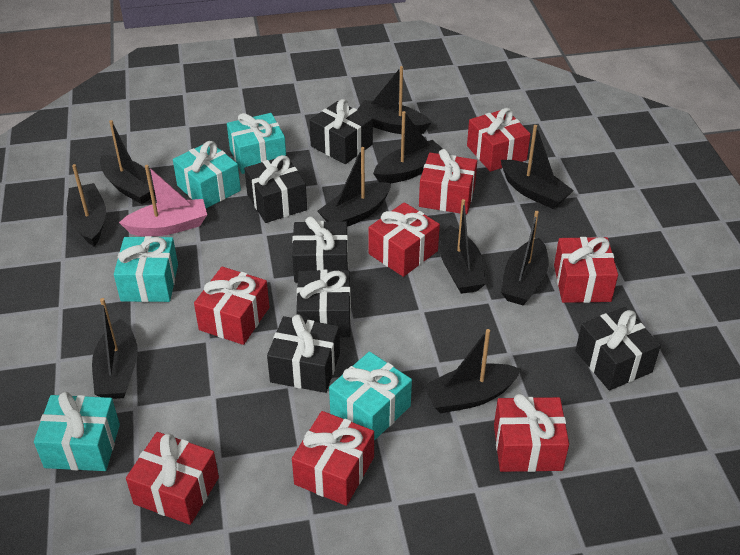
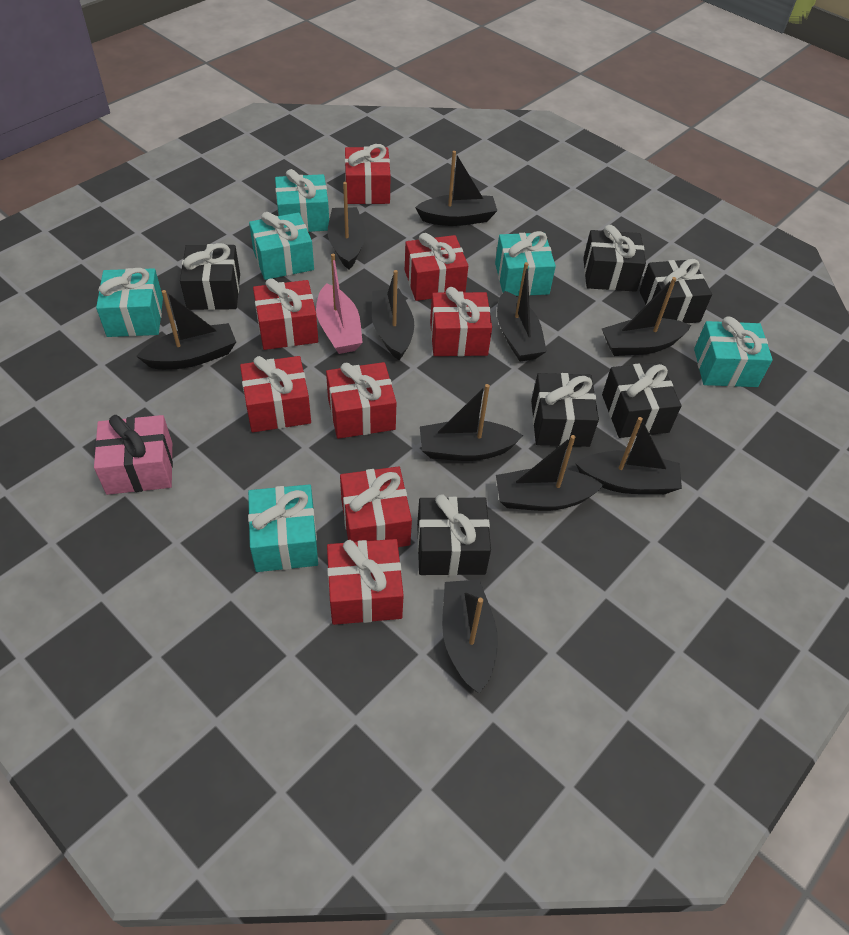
pink gift: 0 -> 1
turquoise gift: 5 -> 6

